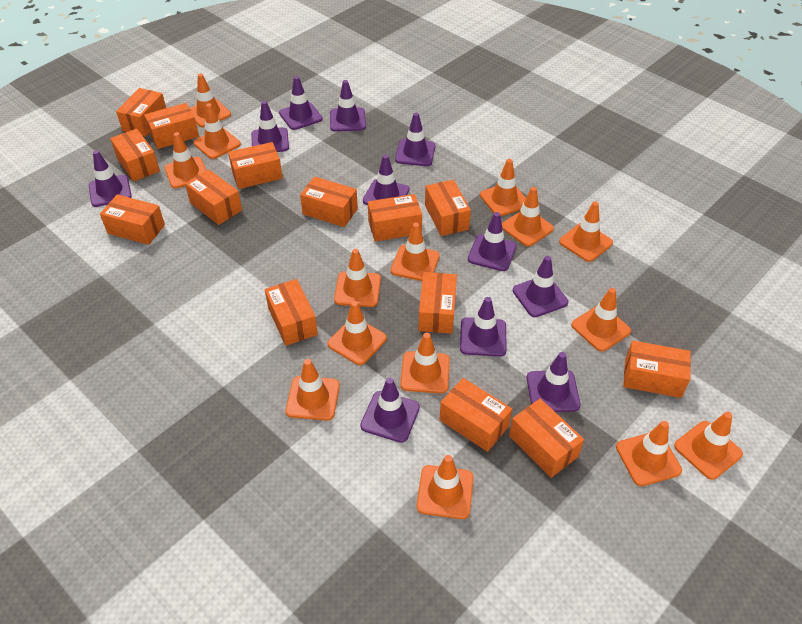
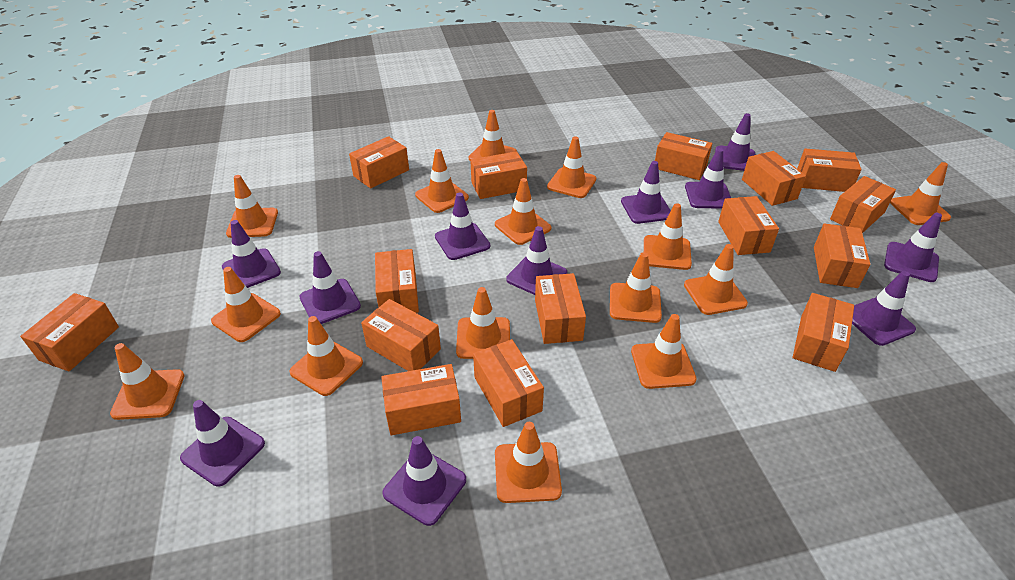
orange box: 14 -> 15

